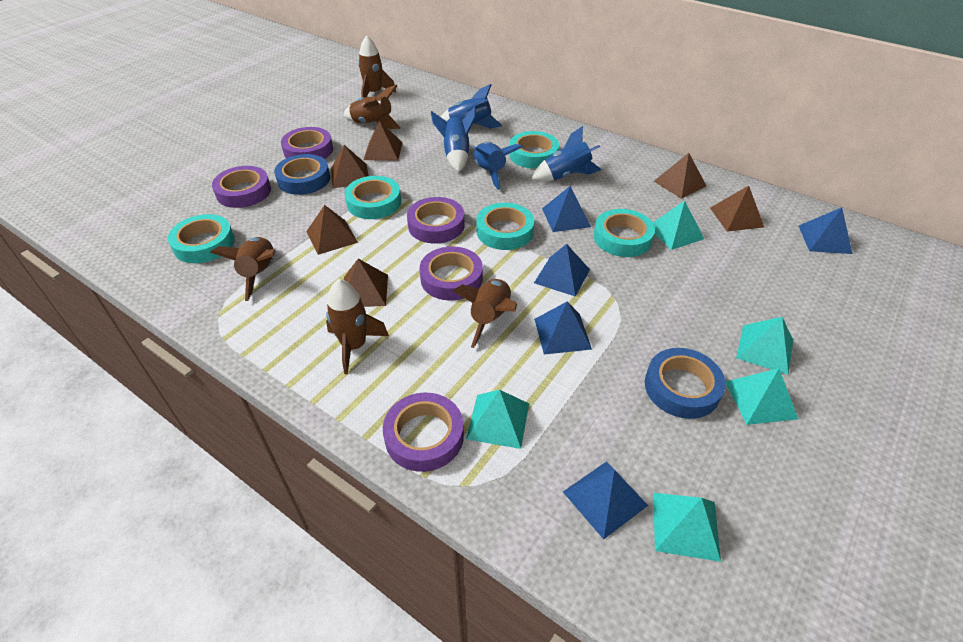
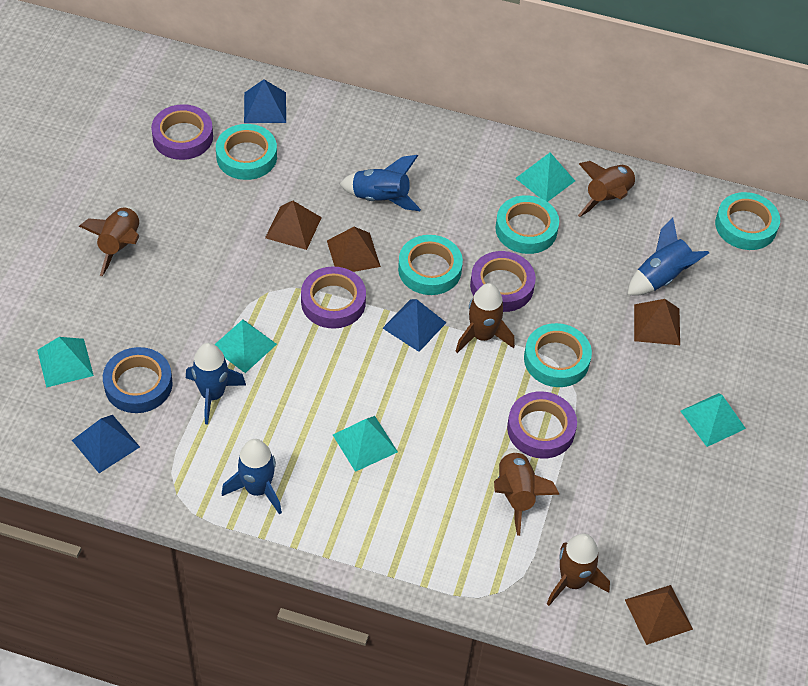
blue pyramid: 5 -> 3
blue tape: 2 -> 1
brown pyramid: 6 -> 4
purple tape: 5 -> 4

